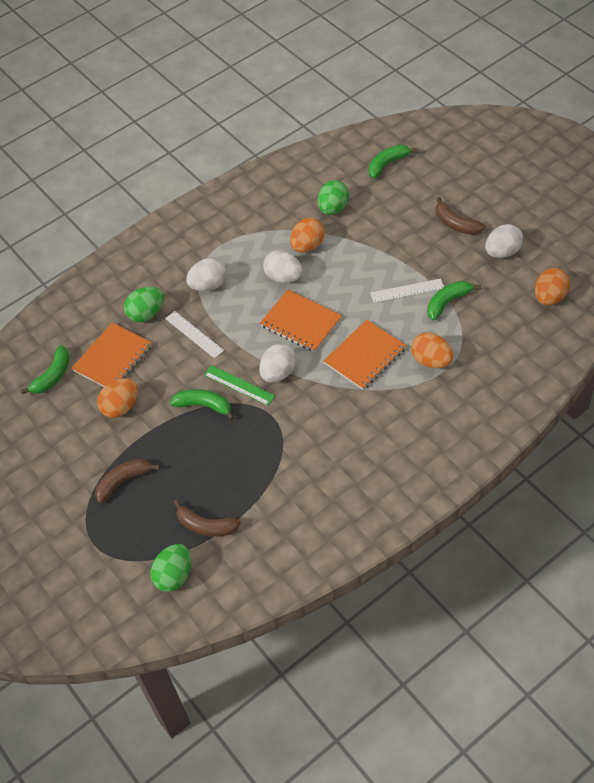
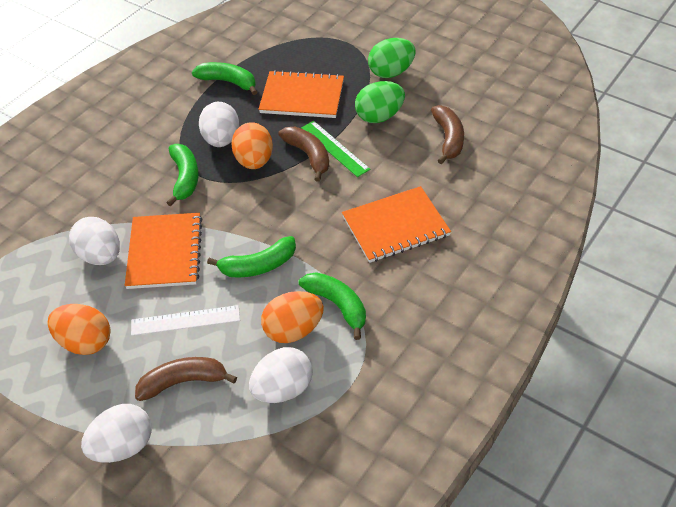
green egg: 3 -> 2
orange egg: 4 -> 3
white ruler: 2 -> 1

